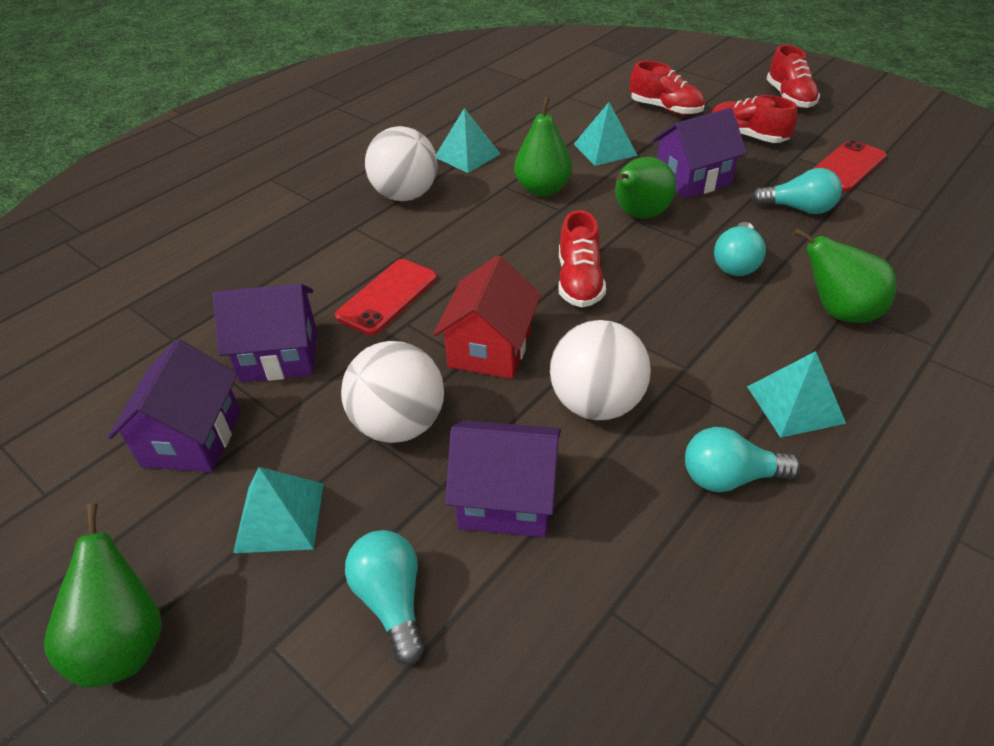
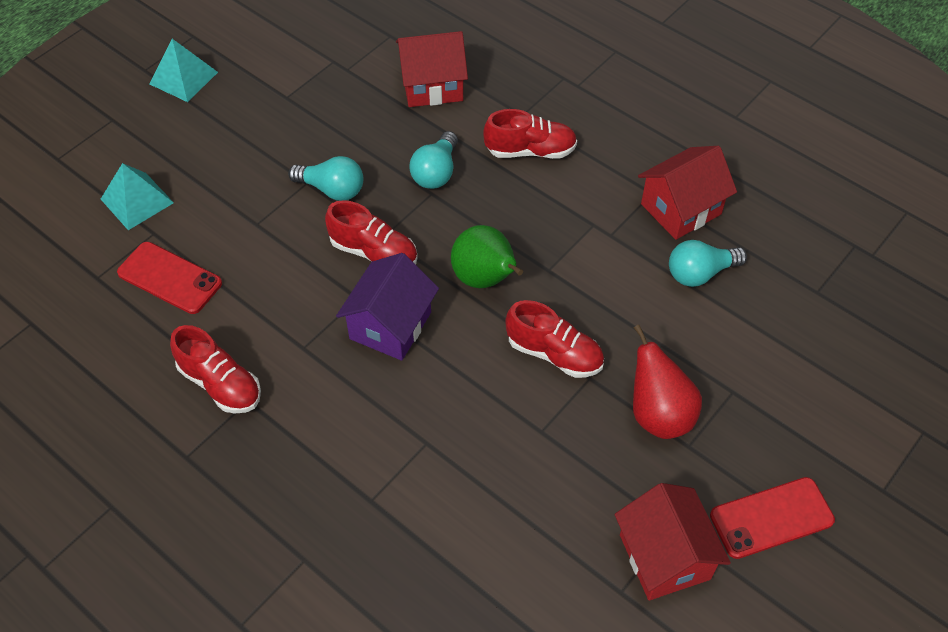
green pear: 4 -> 1
purple house: 4 -> 1
red house: 1 -> 3
red pear: 0 -> 1
turquoise light bulb: 4 -> 3
turquoise pyramid: 4 -> 2
white ball: 3 -> 0

